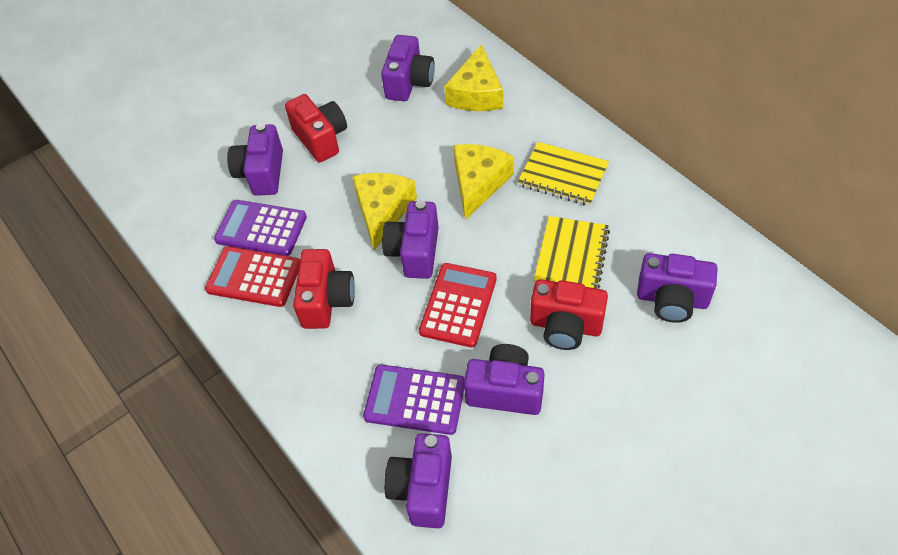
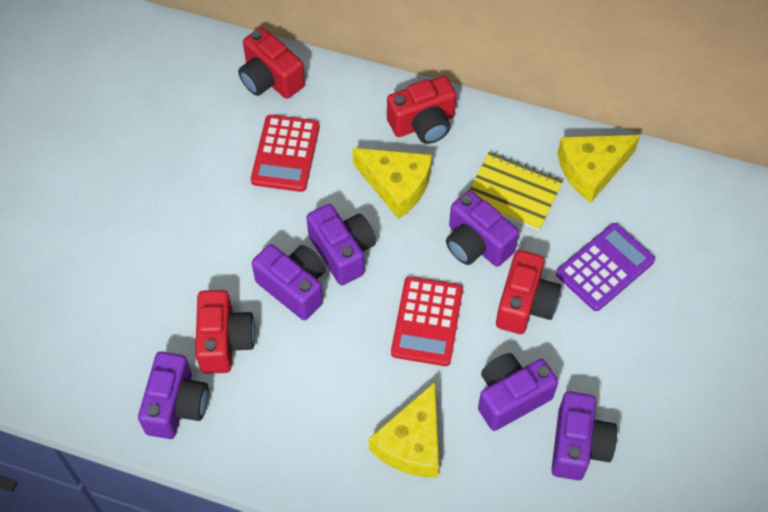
purple calculator: 2 -> 1
red camera: 3 -> 4
yellow notebook: 2 -> 1

